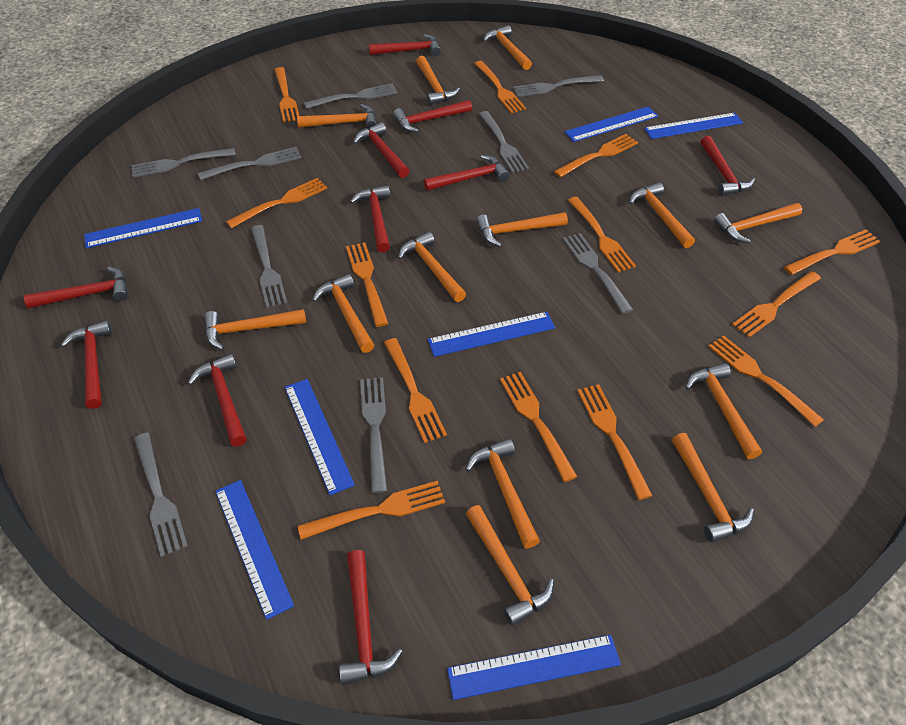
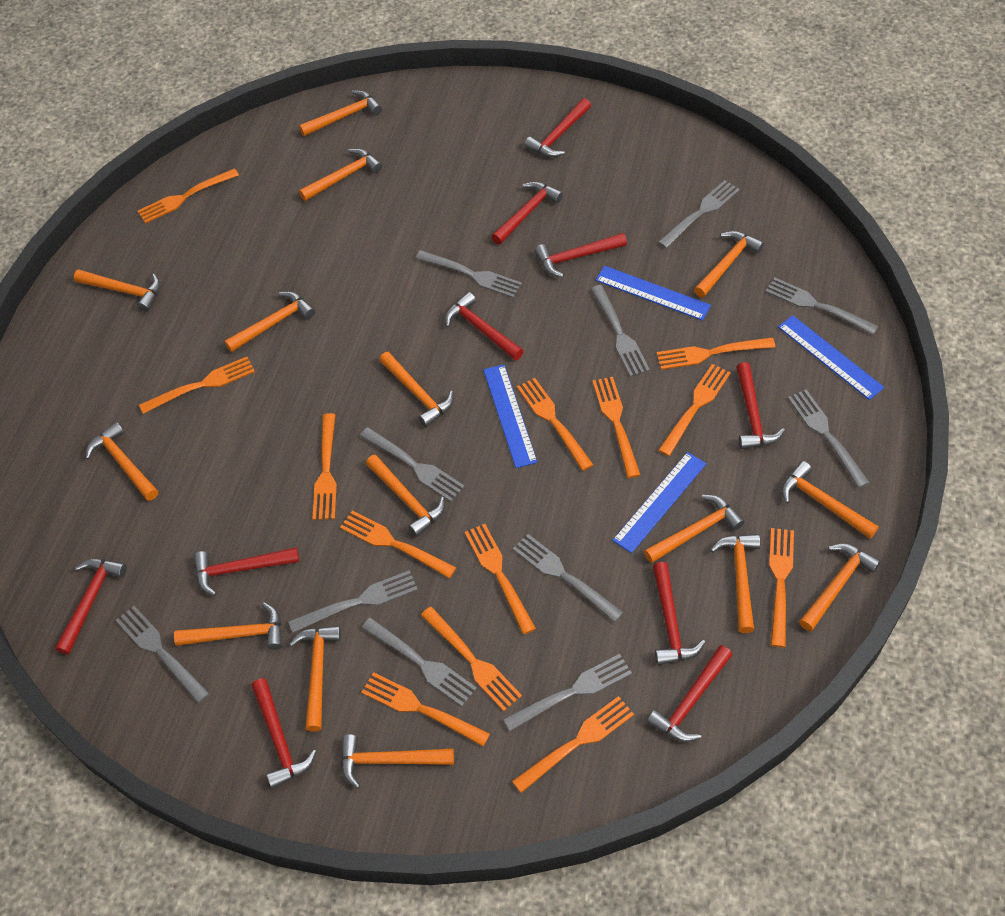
blue ruler: 7 -> 4
grey fork: 9 -> 11
orange hammer: 13 -> 15

